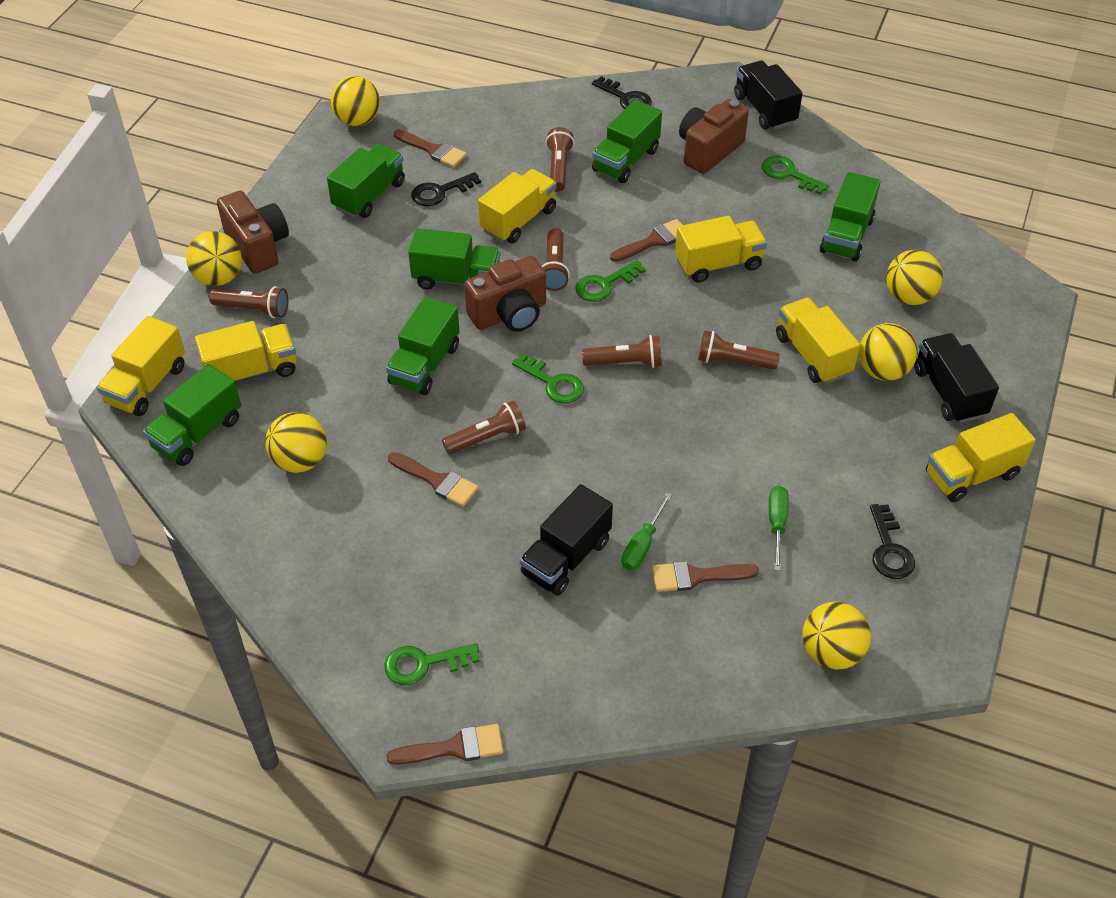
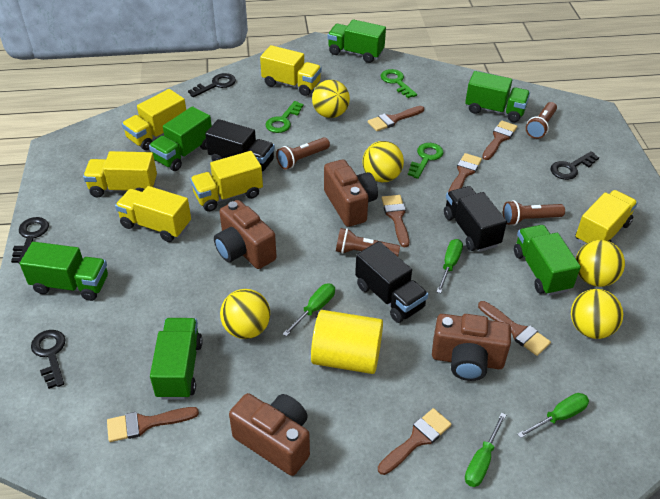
black key: 3 -> 4
brown brush: 5 -> 7
brown camera: 3 -> 4
brown flashlight: 6 -> 4
green key: 4 -> 3
green screwdriver: 2 -> 4
yellow ball: 6 -> 5
yellow cylinder: 0 -> 1

